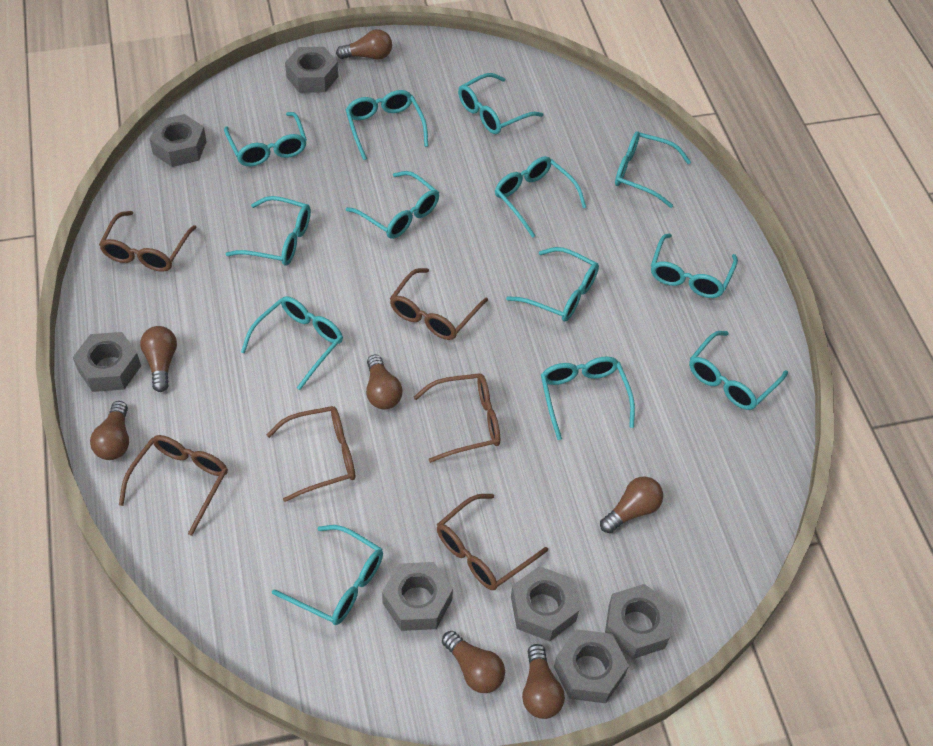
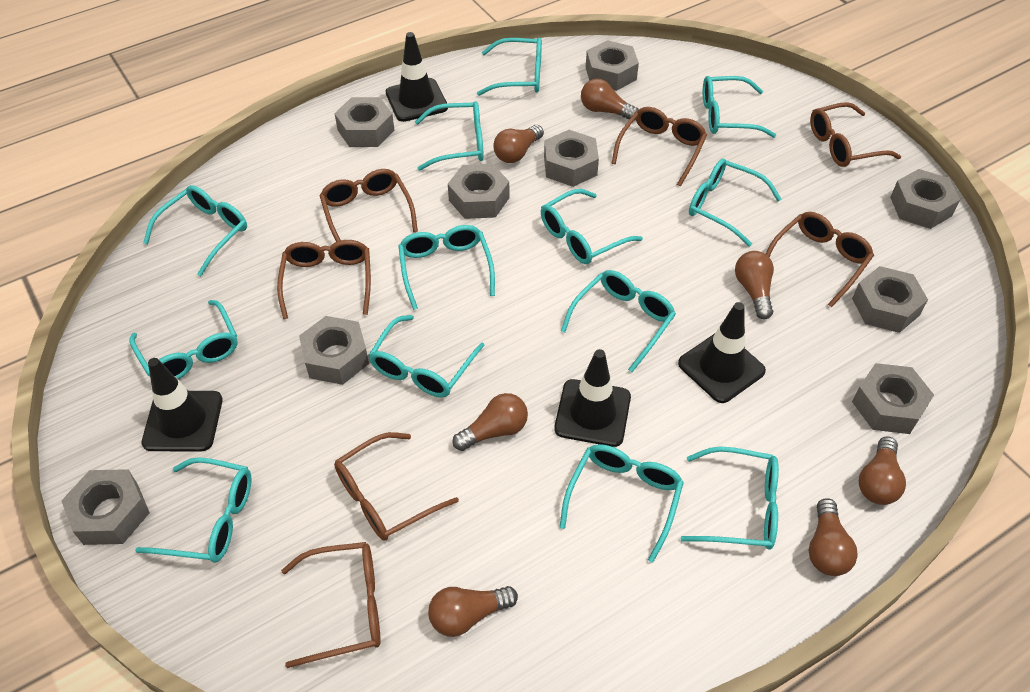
black traffic cone: 0 -> 4
brown glasses: 6 -> 7
grey nut: 7 -> 9

